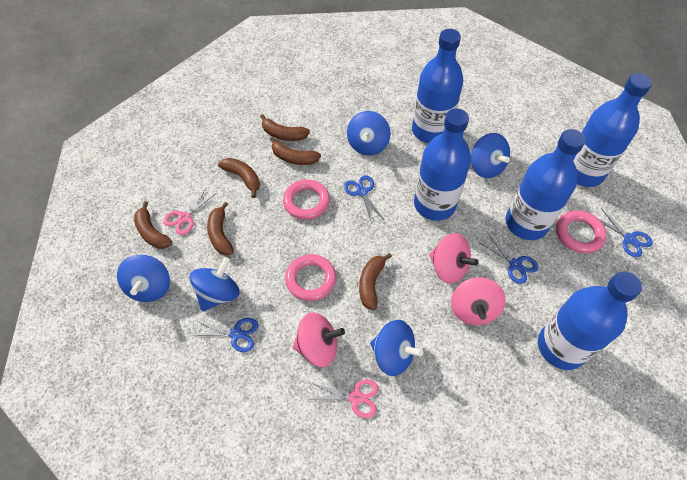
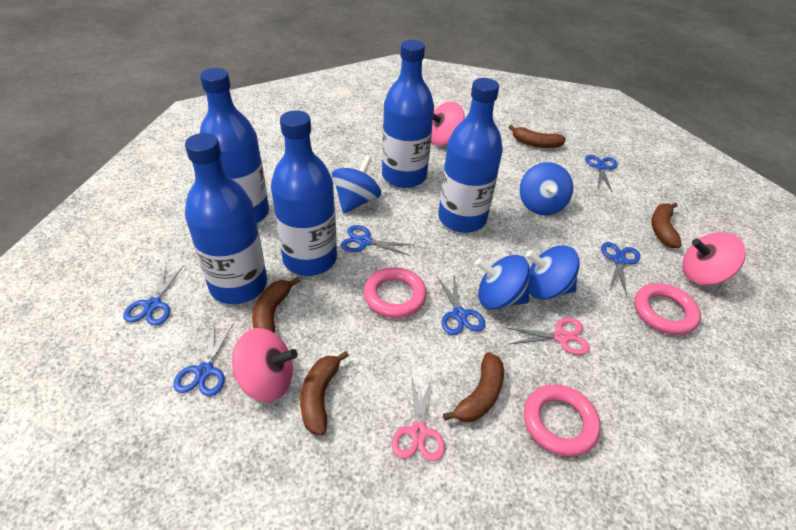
blue scissors: 4 -> 6
blue spinning top: 5 -> 4
brown banana: 6 -> 5

